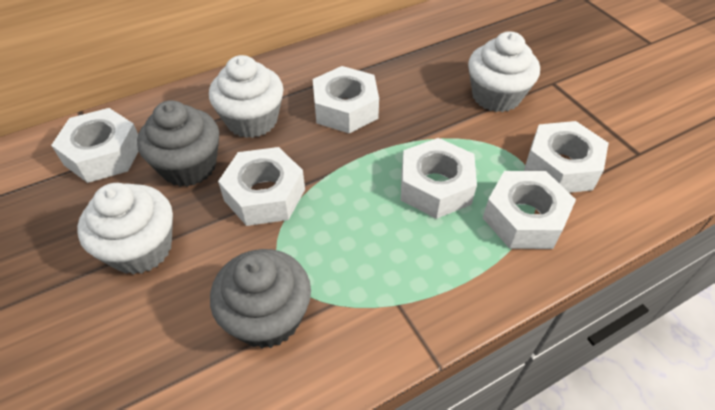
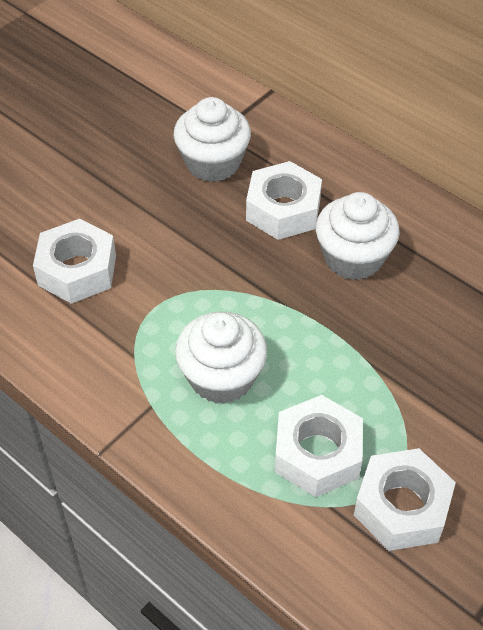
grey cupcake: 2 -> 0
white nut: 6 -> 4

